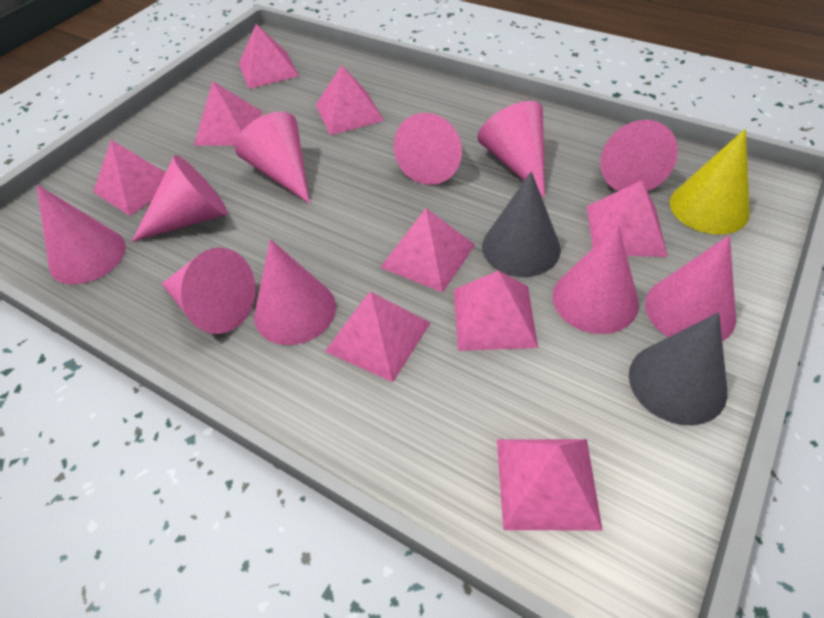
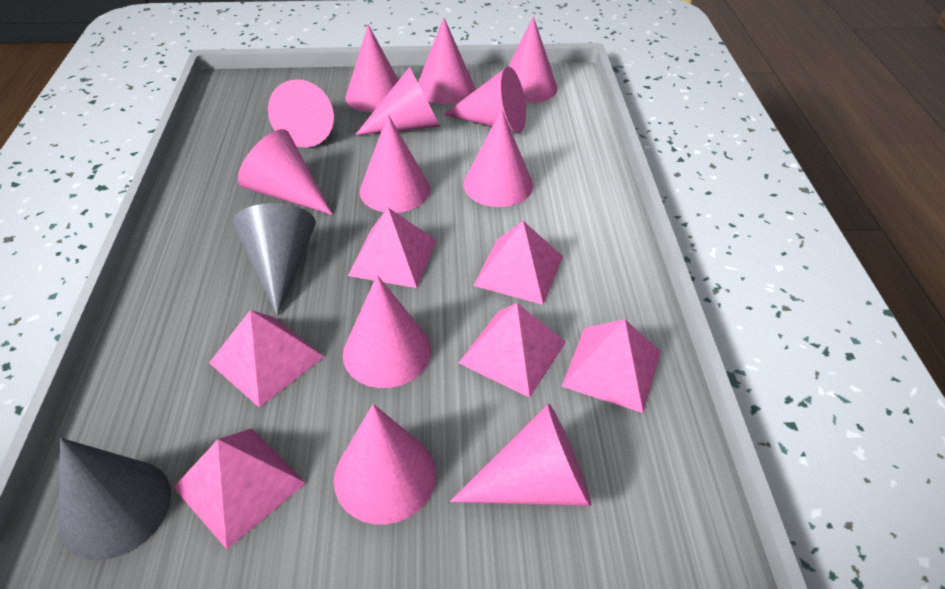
pink cone: 10 -> 12
pink pyramid: 9 -> 6
yellow cone: 1 -> 0

